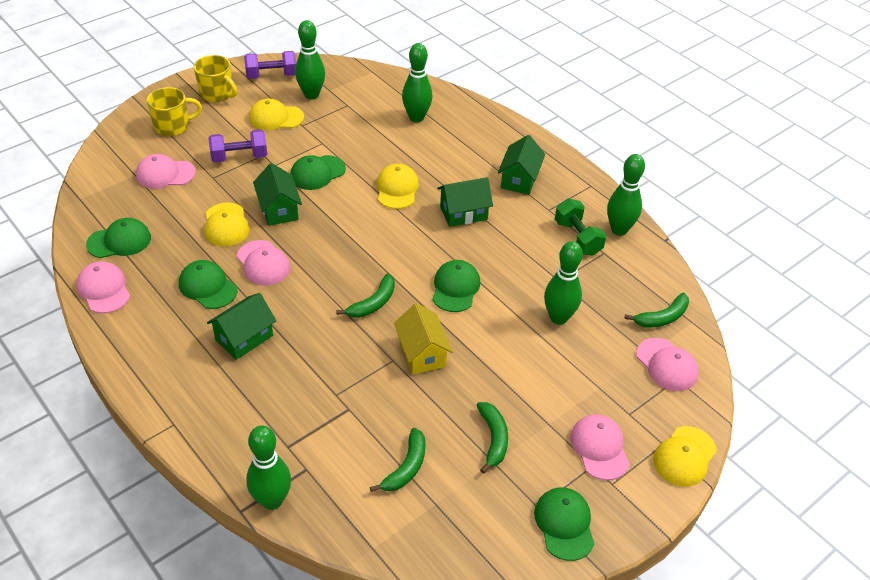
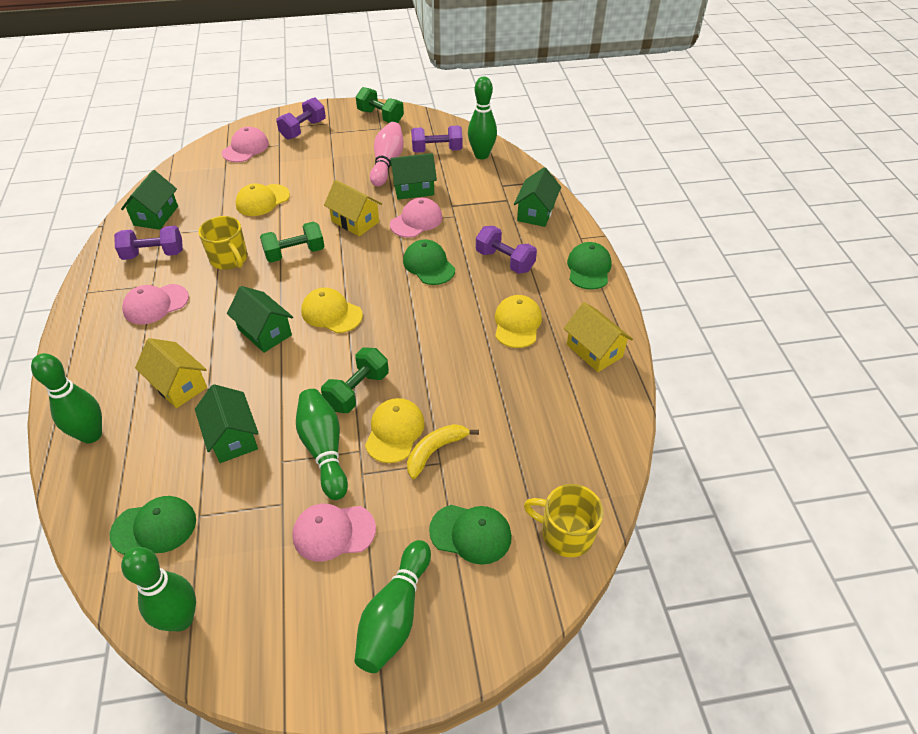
green banana: 4 -> 0
green cap: 5 -> 4
green dumbbell: 1 -> 3
green house: 4 -> 5
pink bowling pin: 0 -> 1
pink cap: 5 -> 4
purple dumbbell: 2 -> 4
yellow banana: 0 -> 1
yellow house: 1 -> 3

